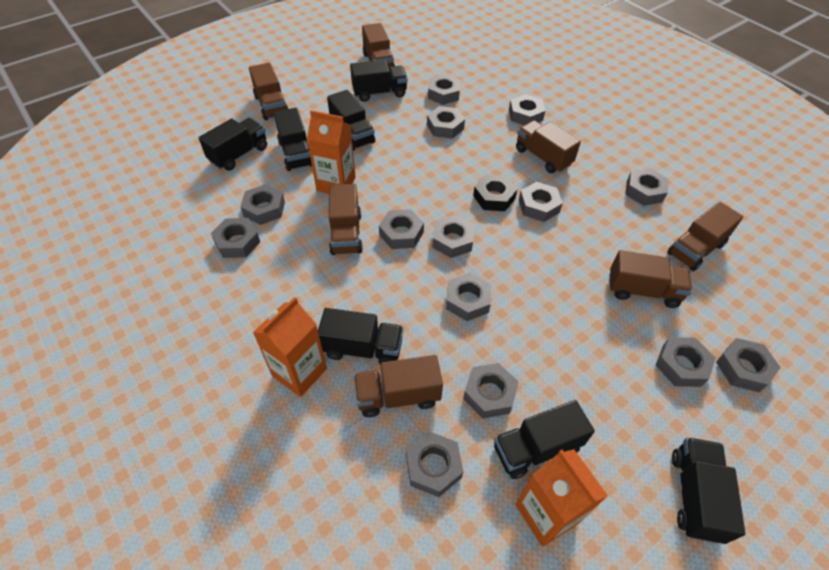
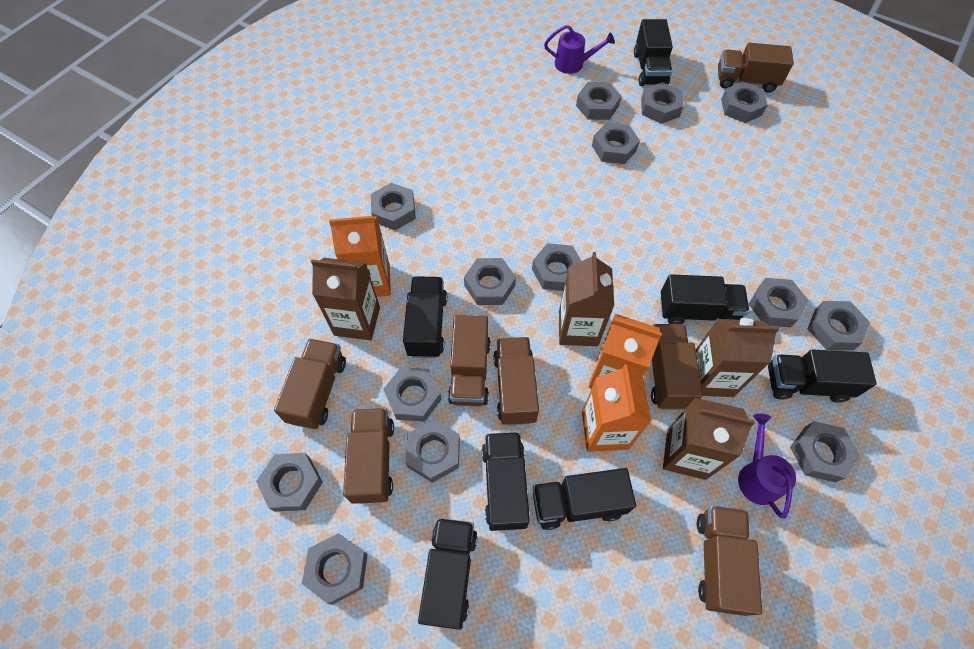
black nut: 1 -> 0
brown carton: 0 -> 4
purple watering can: 0 -> 2

